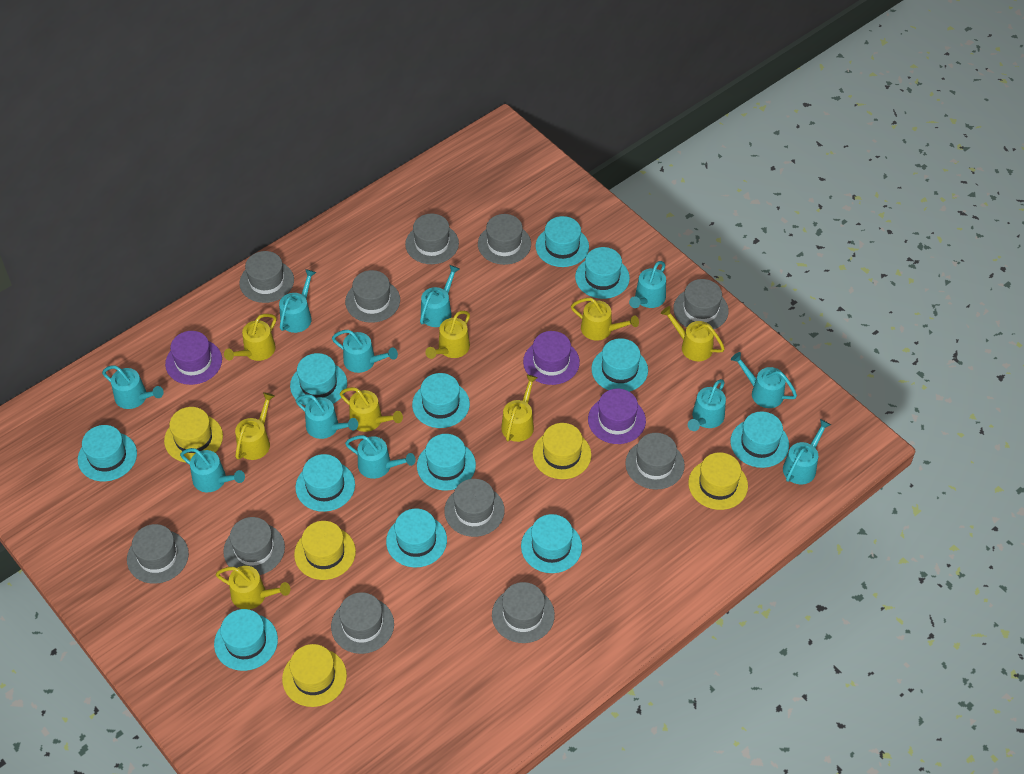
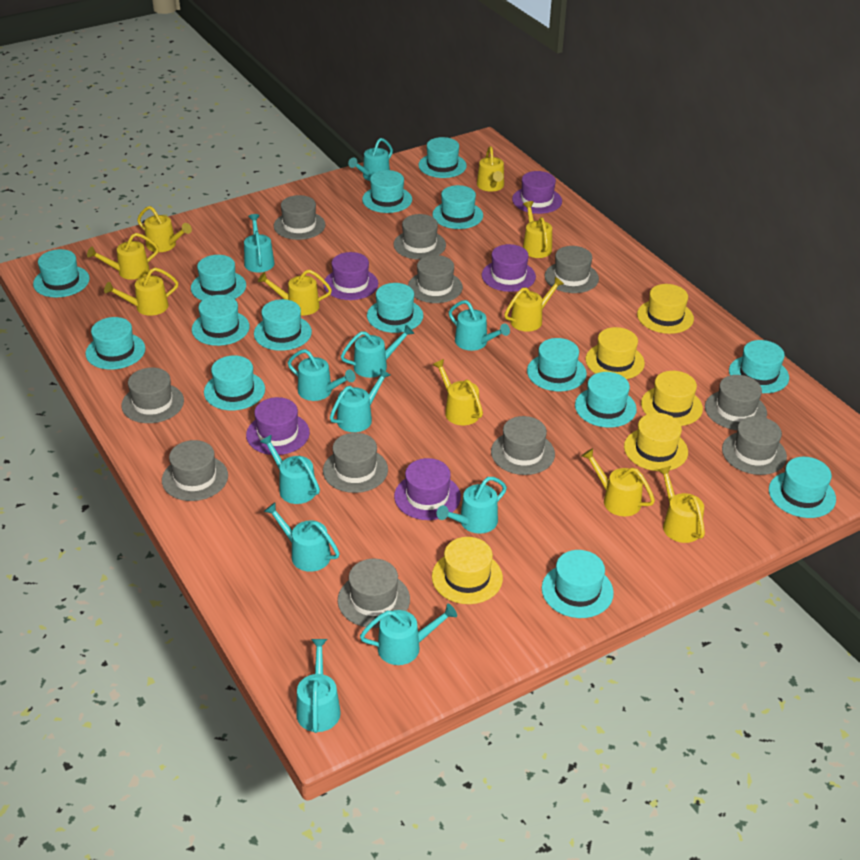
purple hat: 3 -> 5
turquoise hat: 12 -> 15
yellow watering can: 8 -> 10

